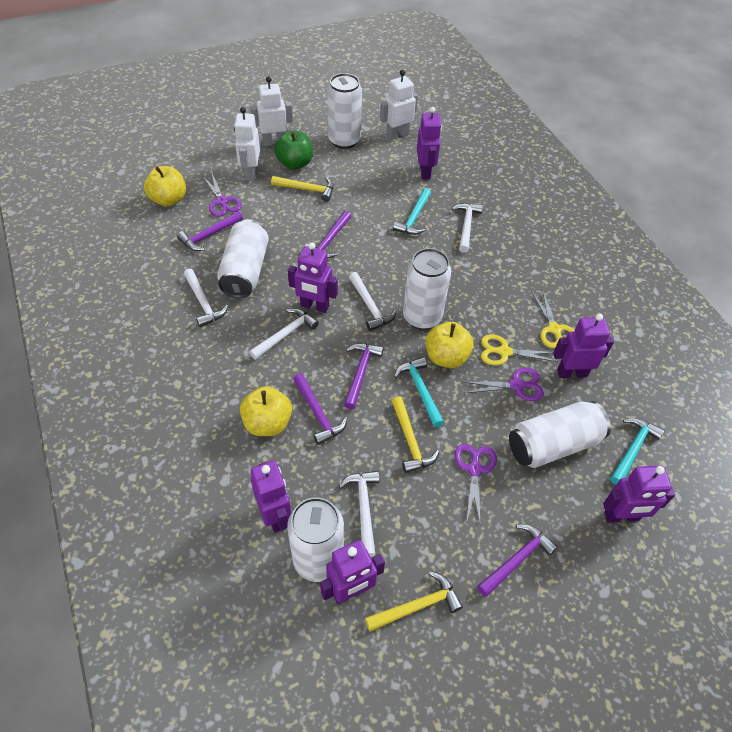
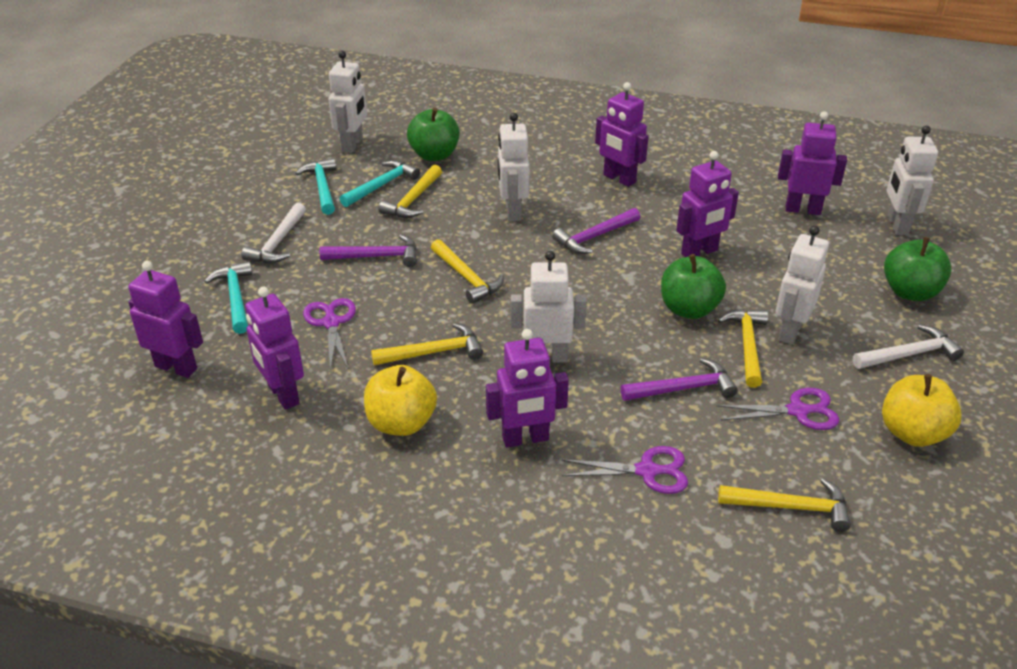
green apple: 1 -> 3
purple hammer: 5 -> 3
white can: 5 -> 0
white hammer: 5 -> 2
white robot: 3 -> 5
yellow apple: 3 -> 2
yellow hammer: 3 -> 5
yellow scissors: 2 -> 0

